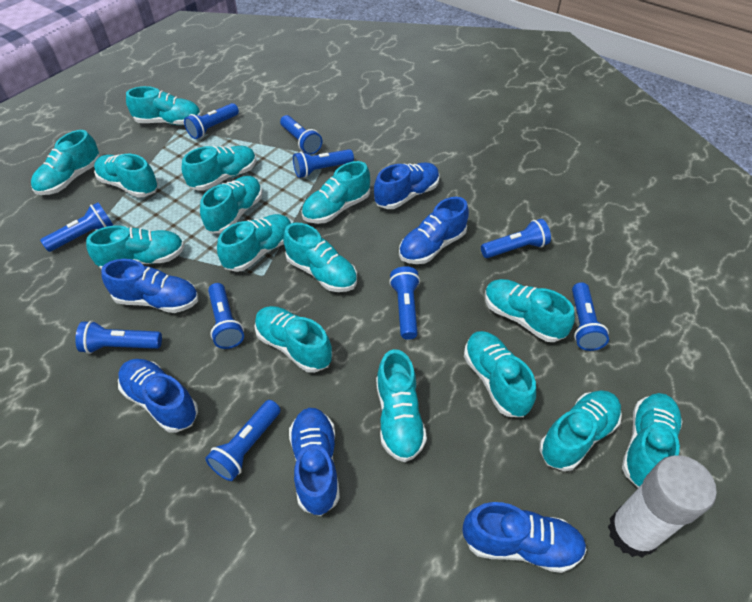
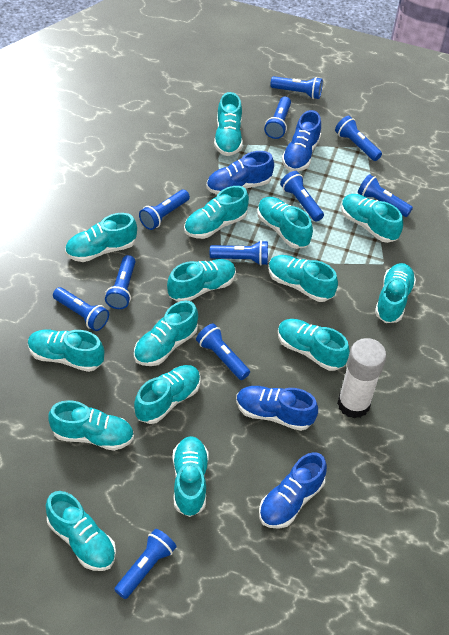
blue flashlight: 10 -> 11
blue shoe: 6 -> 4

